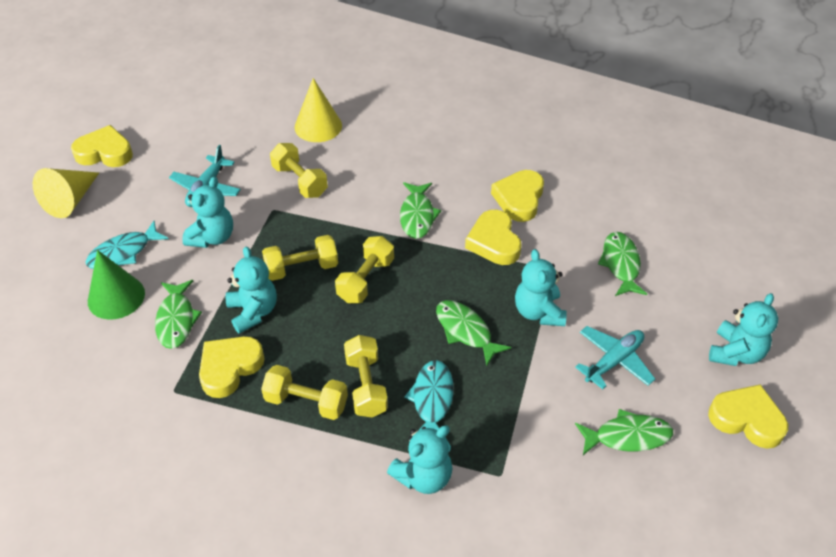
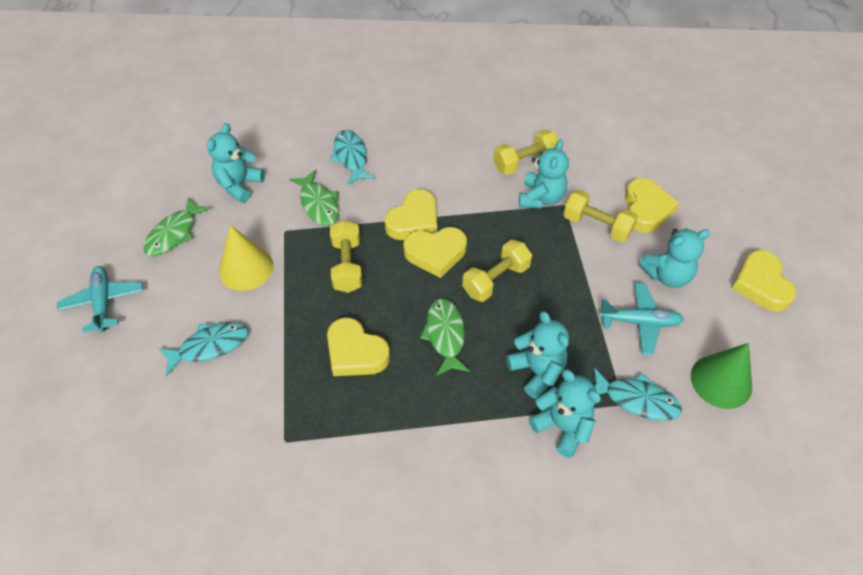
green fish: 5 -> 3
turquoise fish: 2 -> 3
yellow cone: 2 -> 1
yellow dumbbell: 5 -> 4

